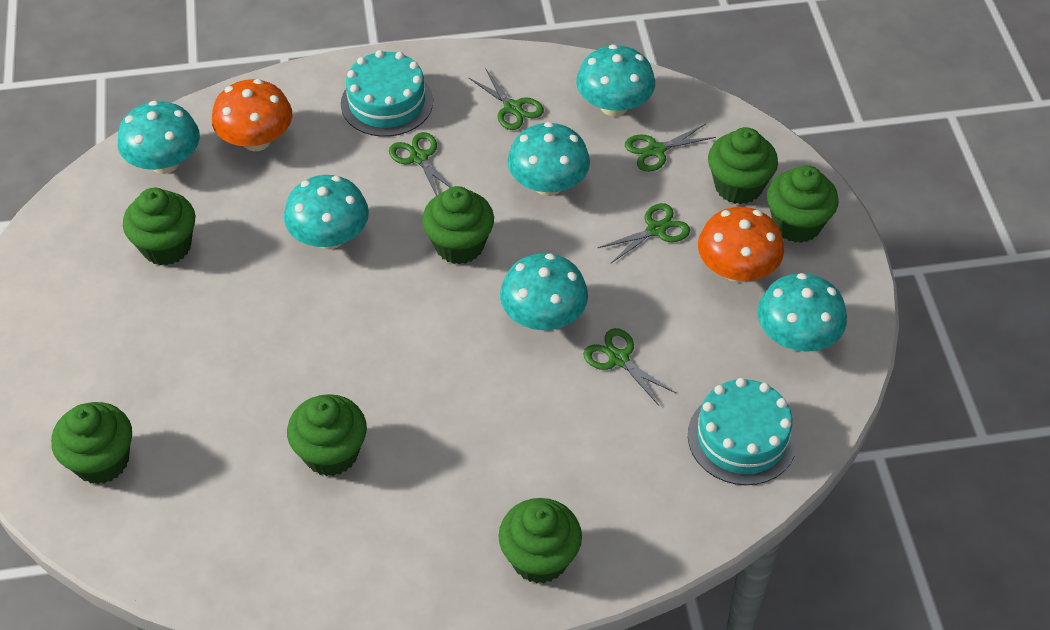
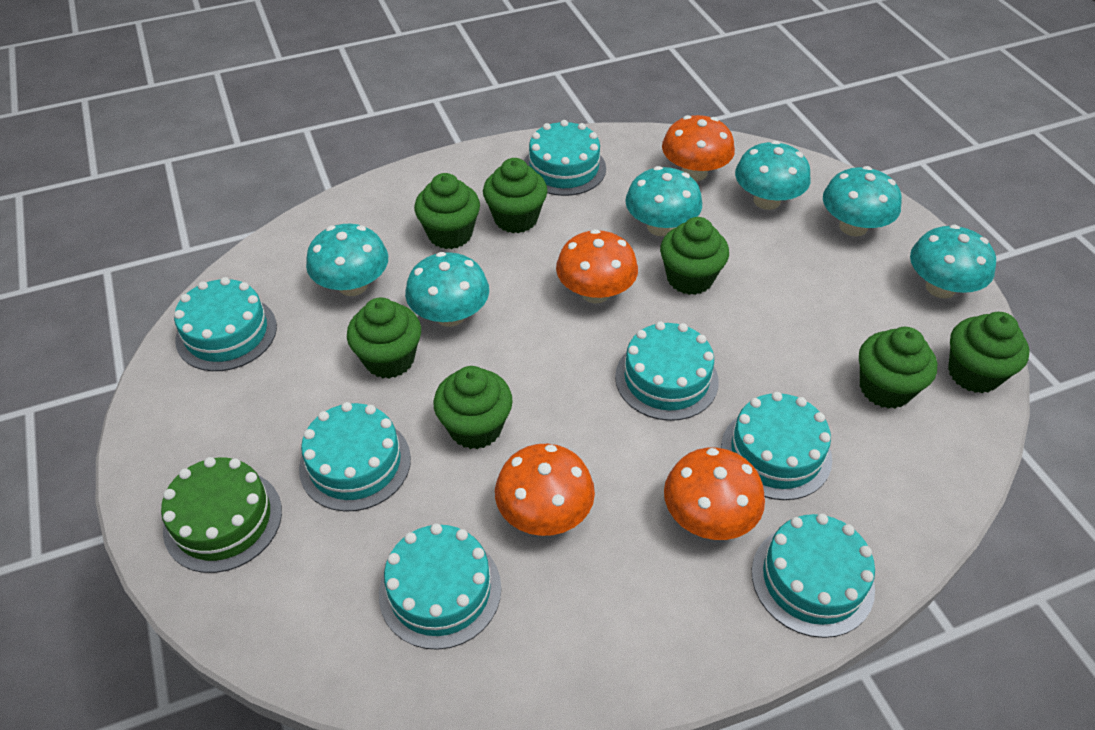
green cake: 0 -> 1
green scissors: 5 -> 0
orange mushroom: 2 -> 4
turquoise cake: 2 -> 7

